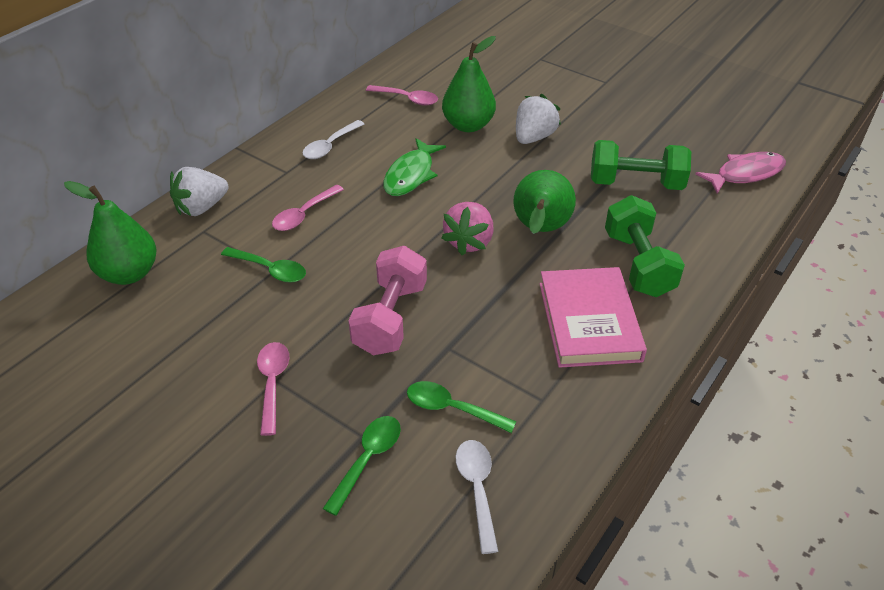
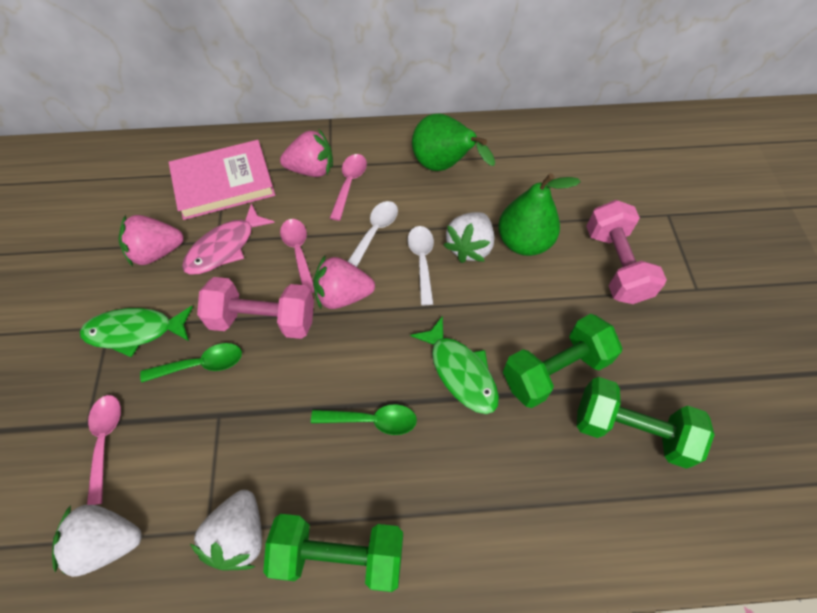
green dumbbell: 2 -> 3
green fish: 1 -> 2
green pear: 3 -> 2
green spoon: 3 -> 2
pink dumbbell: 1 -> 2
pink strawberry: 1 -> 3
white strawberry: 2 -> 3

